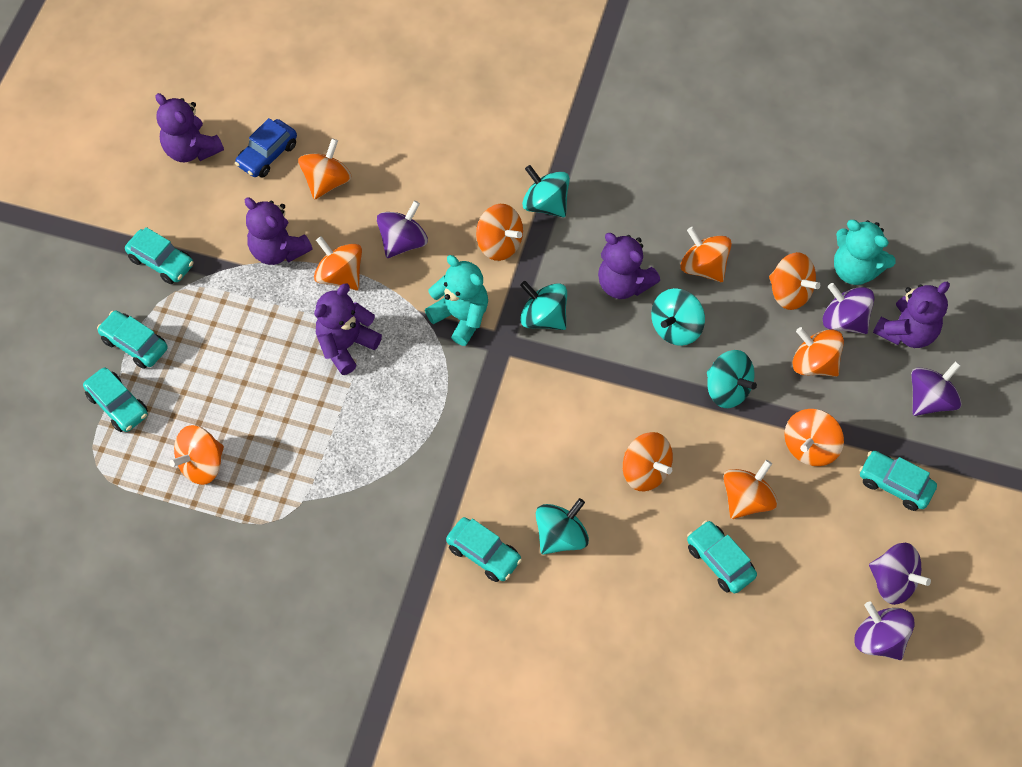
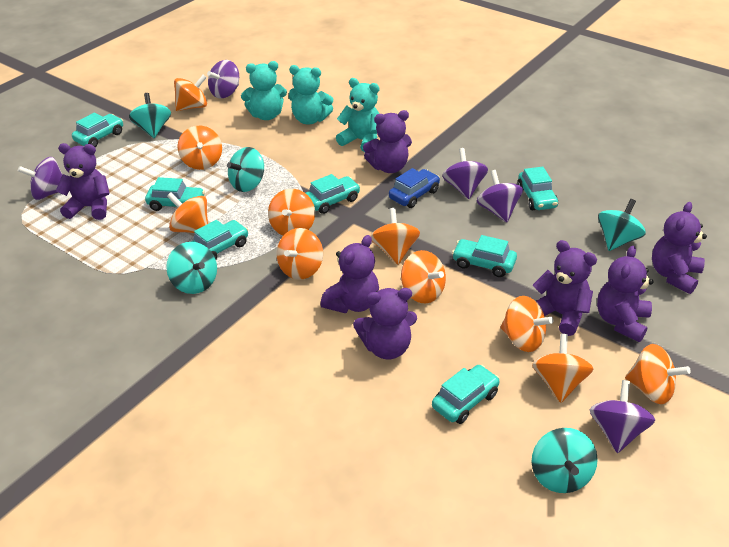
purple teddy bear: 5 -> 7
turquoise car: 6 -> 7
turquoise teddy bear: 2 -> 3

